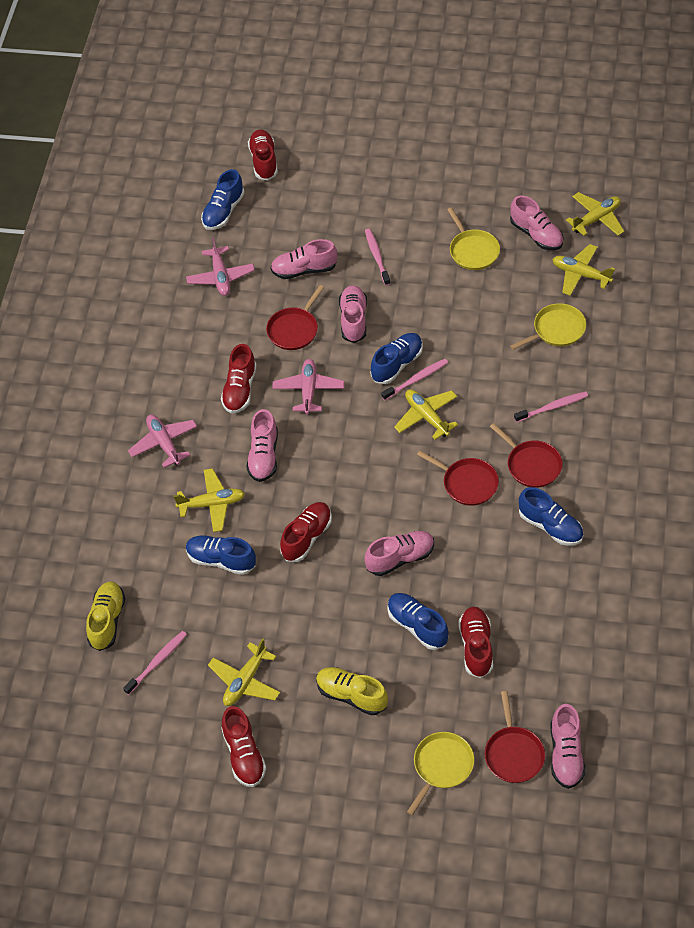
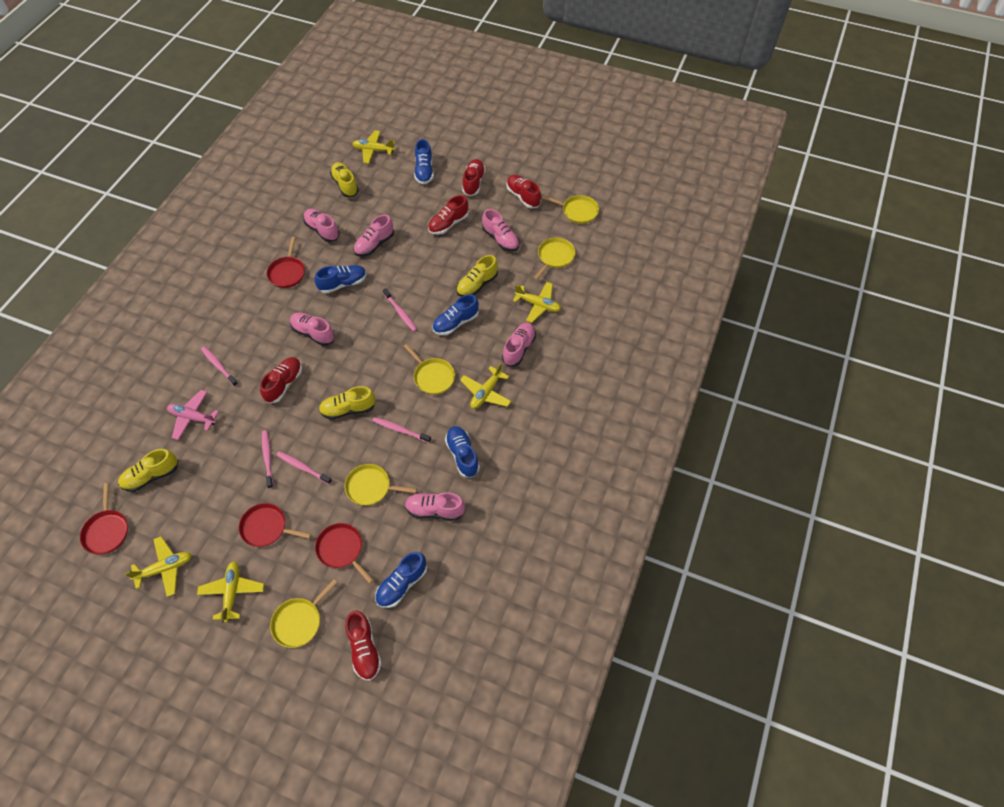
pink plane: 3 -> 1
pink toothbrush: 4 -> 5
yellow pan: 3 -> 5
yellow shoe: 2 -> 4

